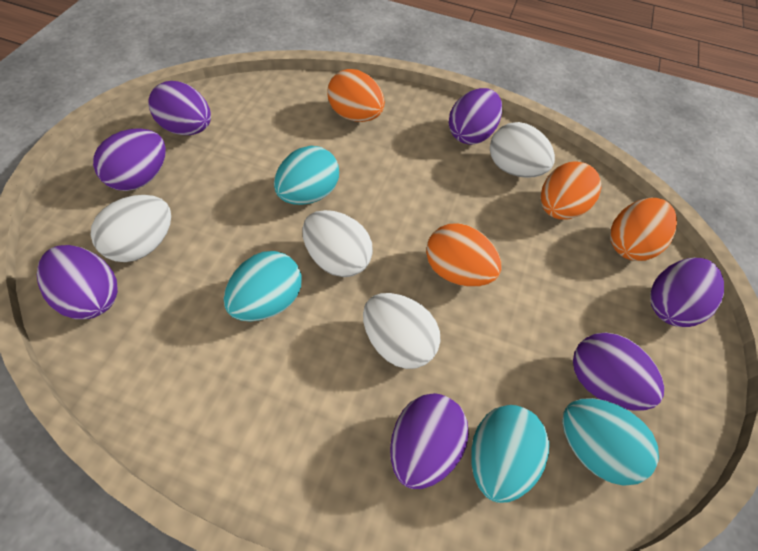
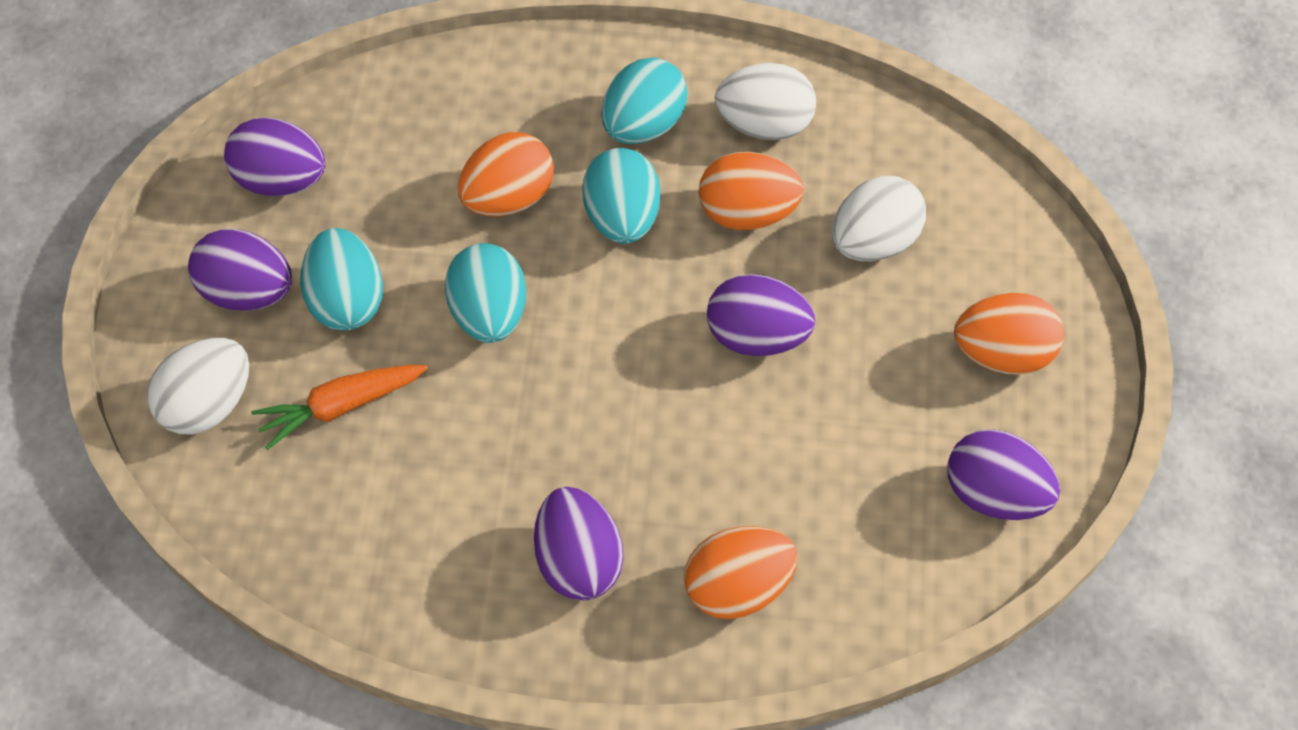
orange carrot: 0 -> 1
purple egg: 7 -> 5
white egg: 4 -> 3

